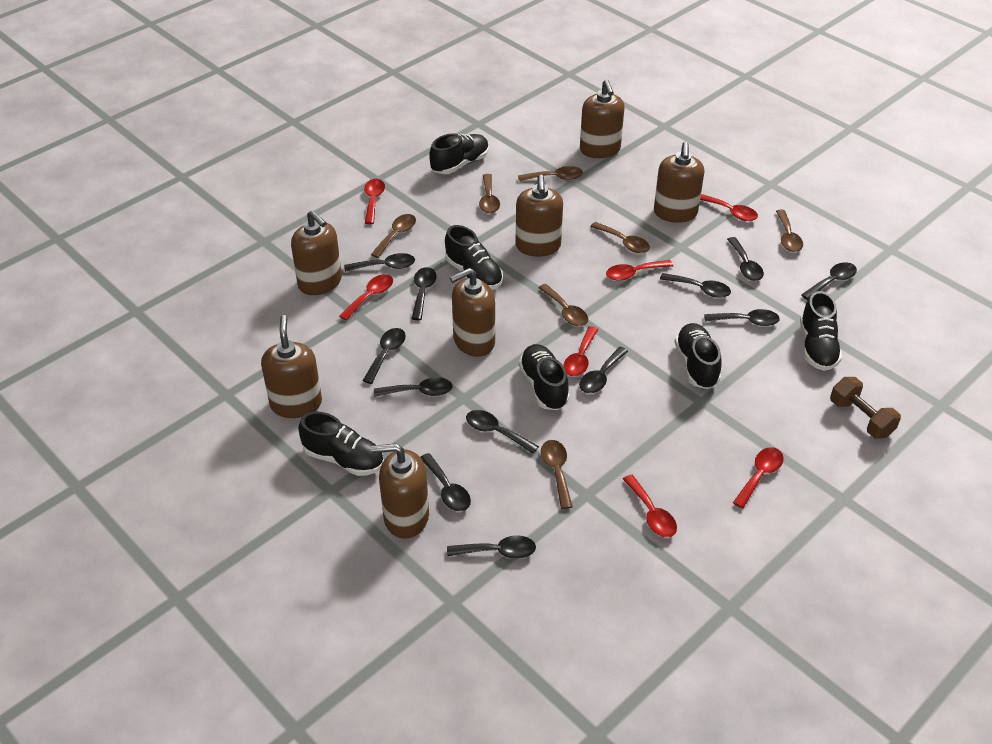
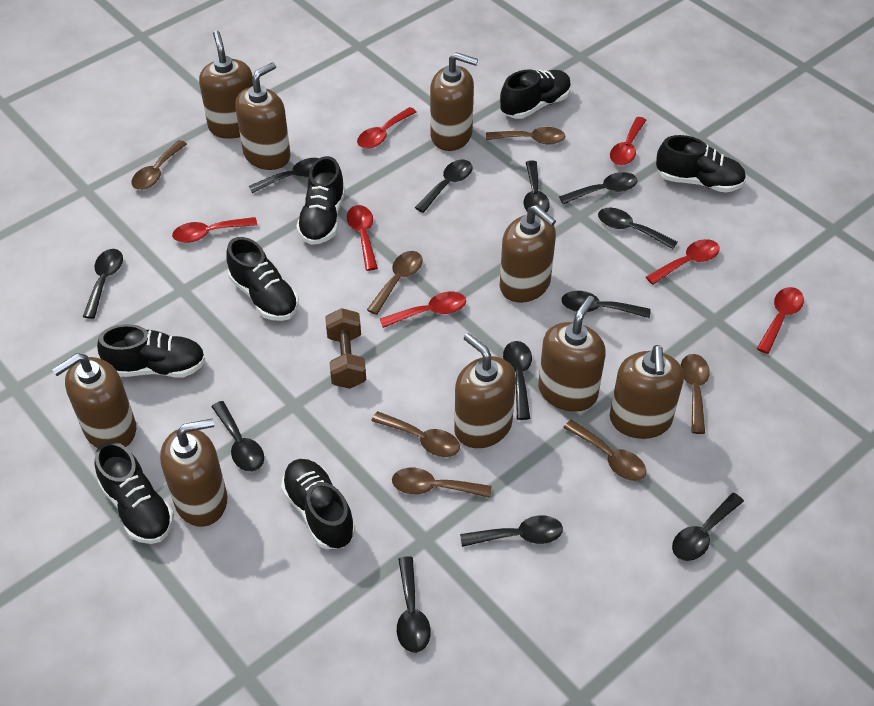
black shoe: 6 -> 7
brown soap dispenser: 7 -> 9

